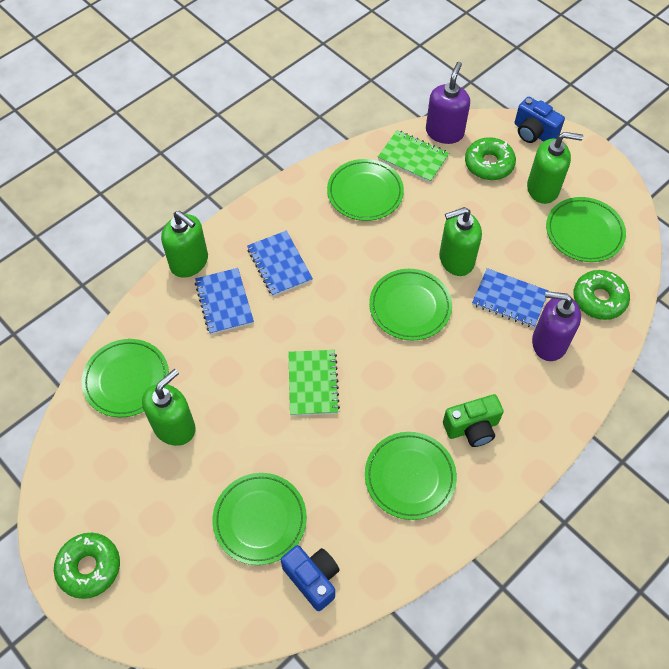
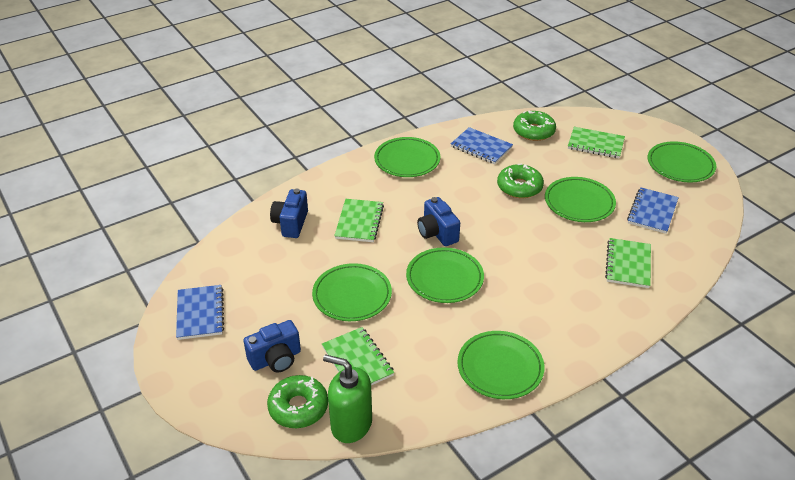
blue camera: 2 -> 3
green camera: 1 -> 0
green notebook: 2 -> 4
green soap dispenser: 4 -> 1
purple soap dispenser: 2 -> 0

